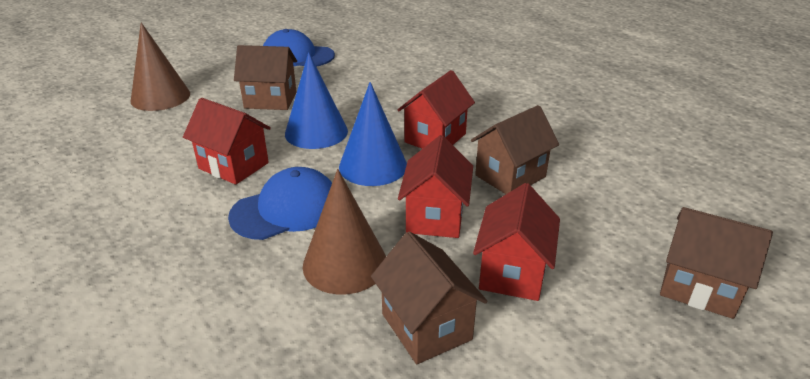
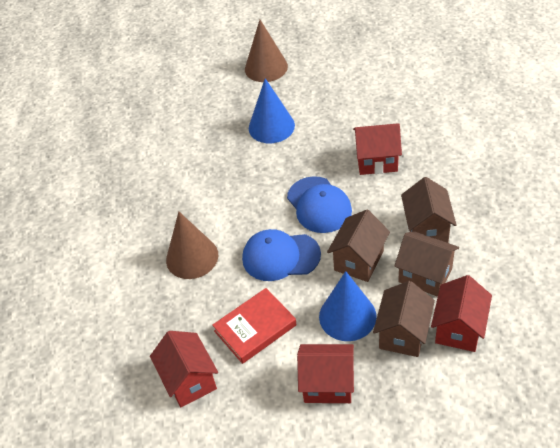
red book: 0 -> 1

